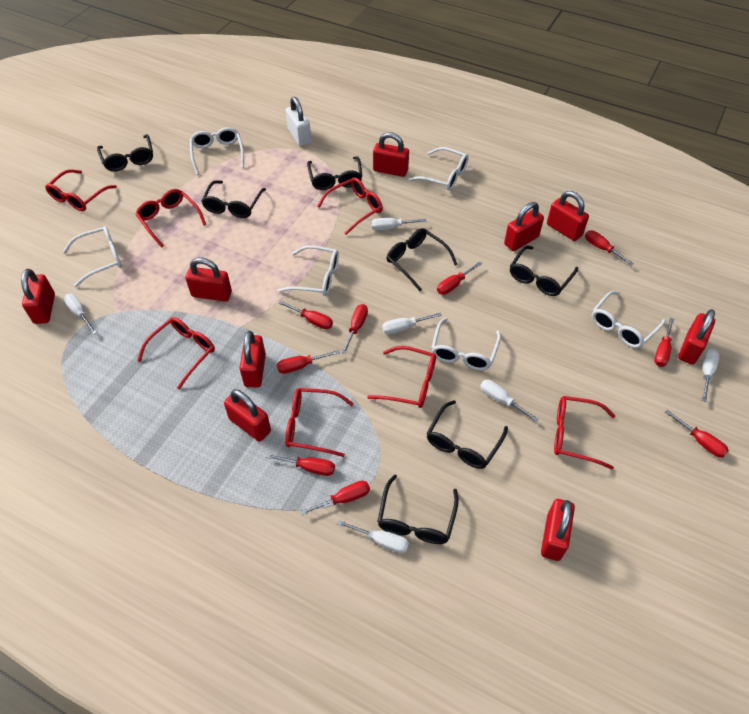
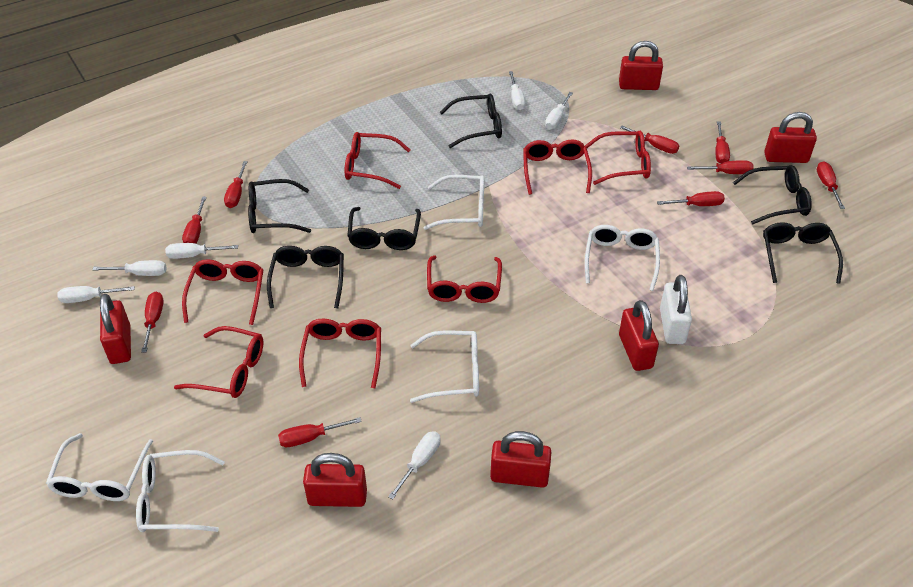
black glasses: 7 -> 6
red padlock: 9 -> 6
white glasses: 6 -> 5

